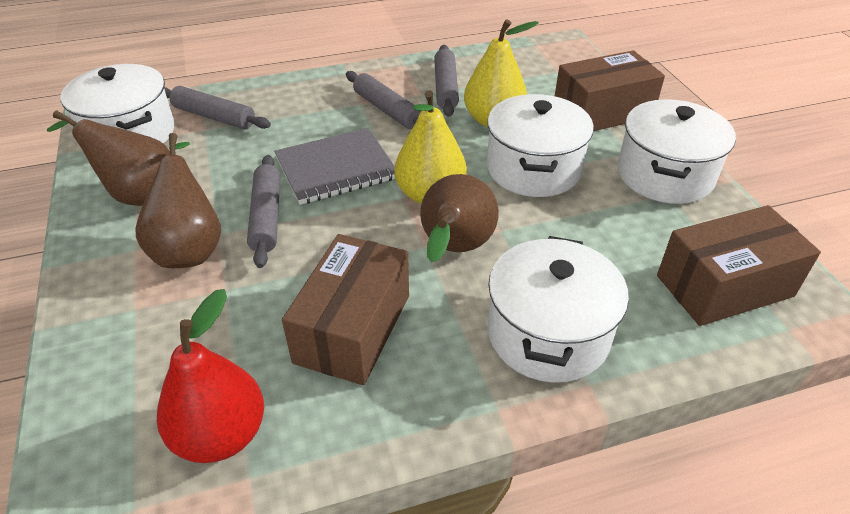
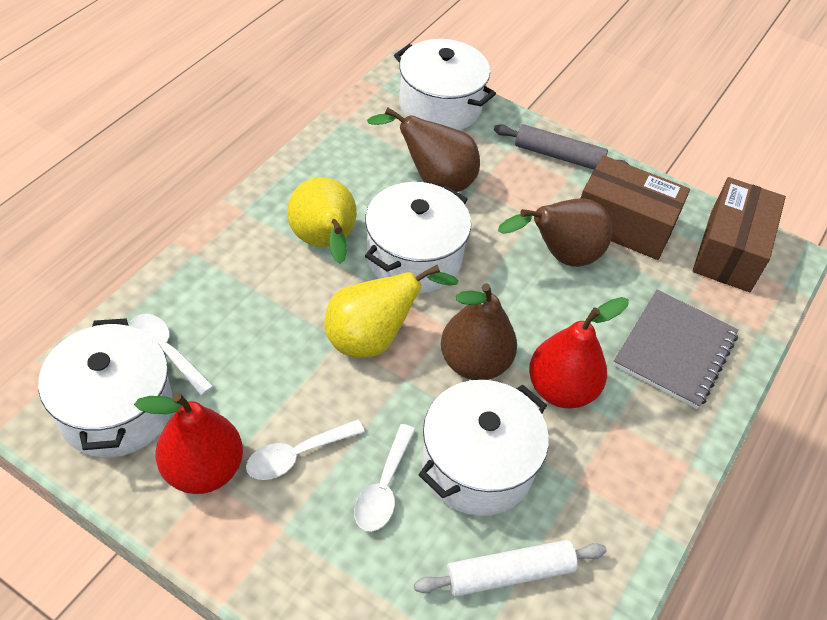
brown box: 3 -> 2
grey rolling pin: 4 -> 1
red pear: 1 -> 2
white rolling pin: 0 -> 1
white spoon: 0 -> 3

